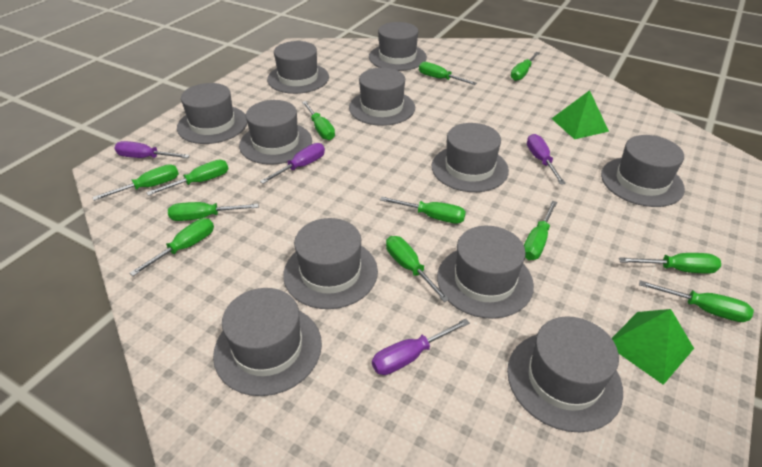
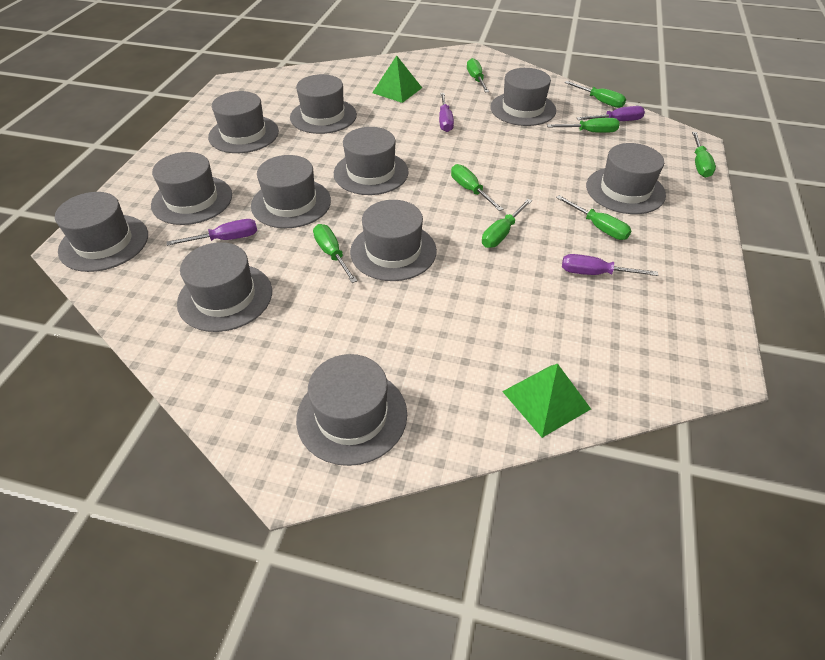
green screwdriver: 12 -> 8

